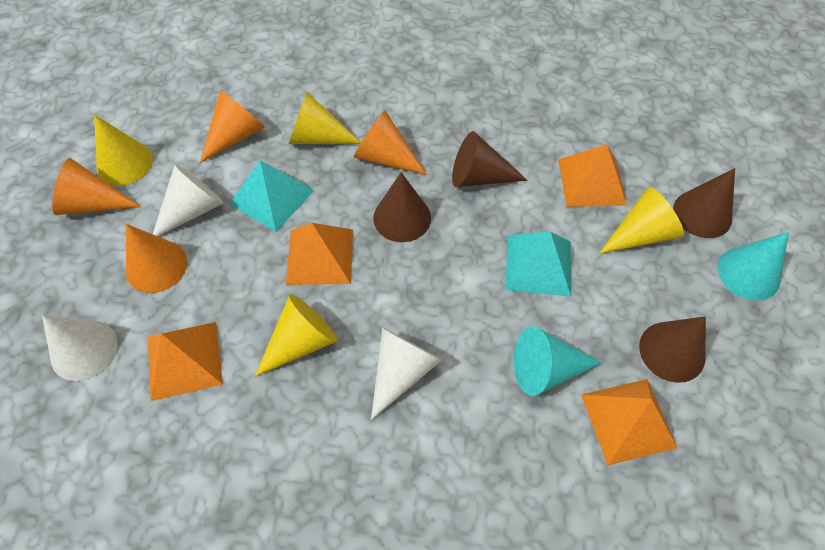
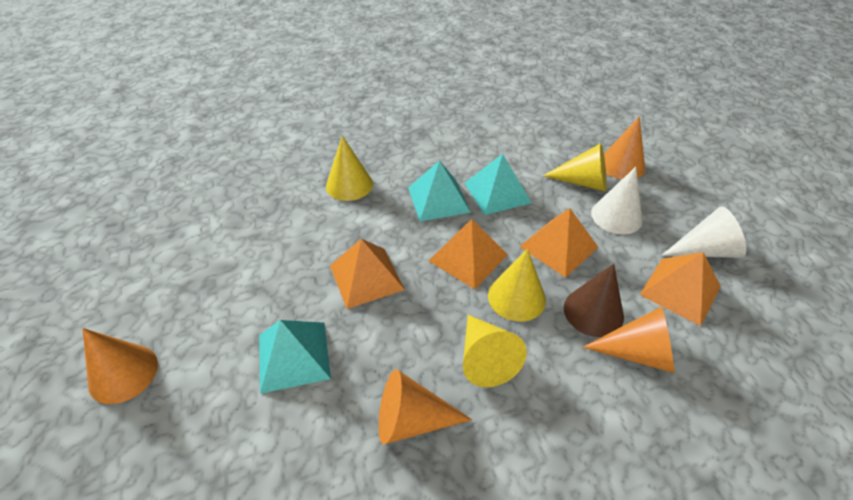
brown cone: 4 -> 1
turquoise cone: 2 -> 0
turquoise pyramid: 2 -> 3
white cone: 3 -> 2

